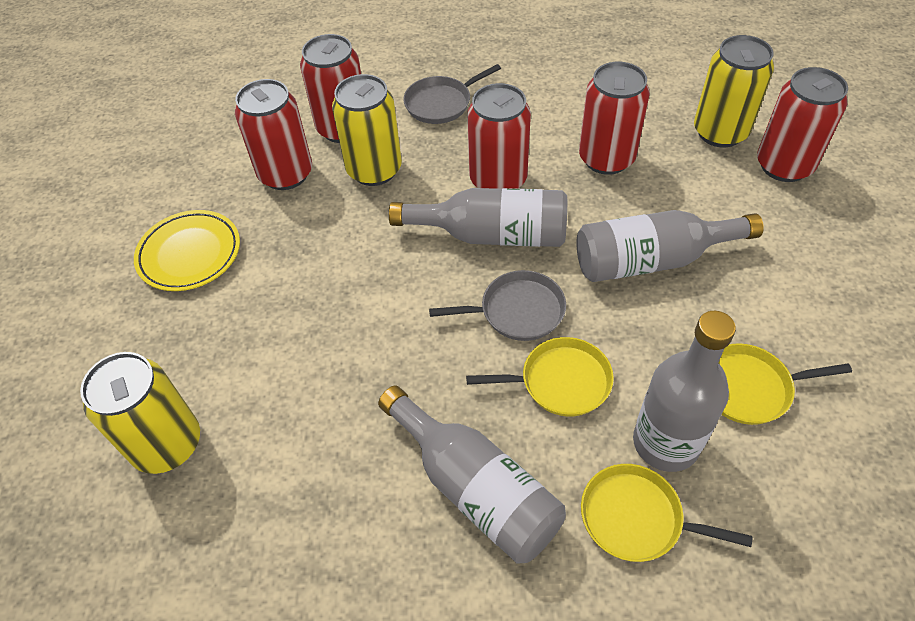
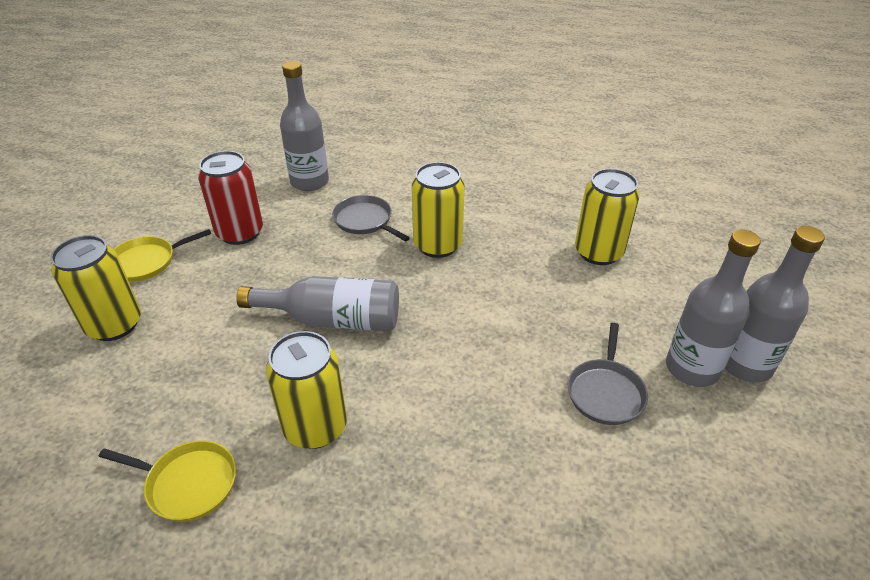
red can: 5 -> 1
yellow can: 3 -> 4
yellow pan: 3 -> 2
yellow plate: 1 -> 0

